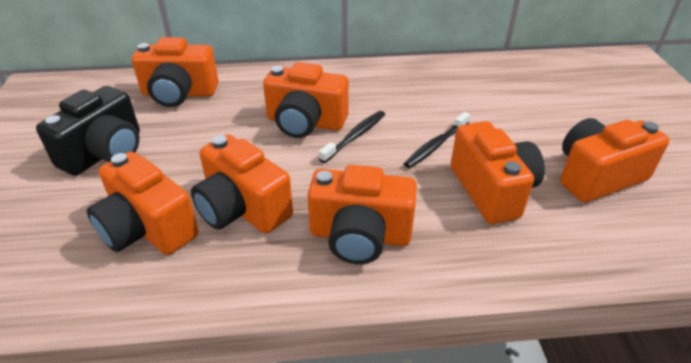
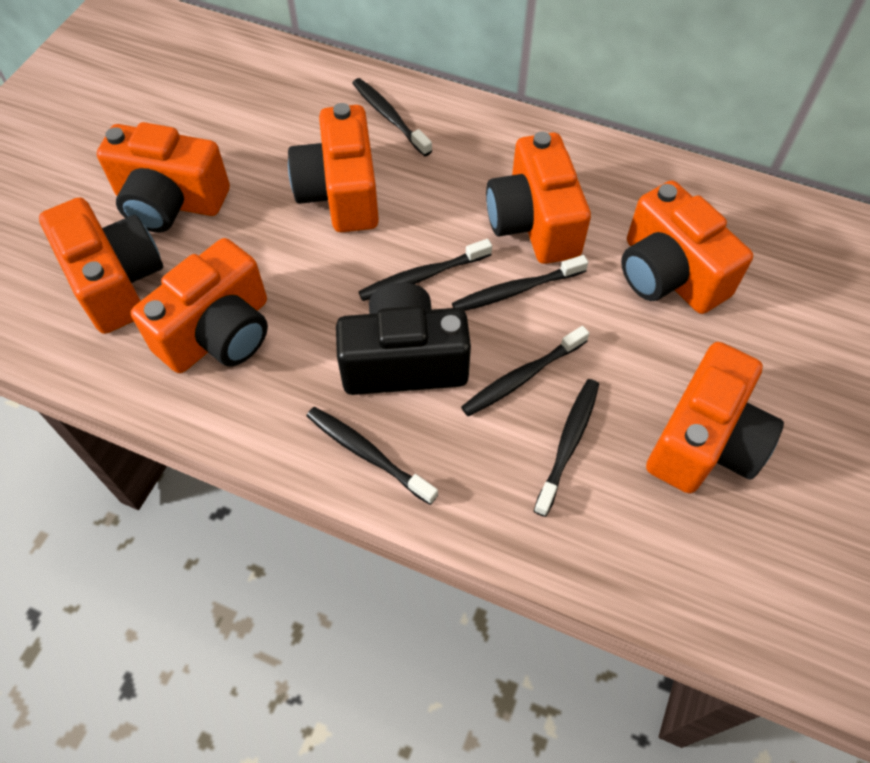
black toothbrush: 2 -> 6

